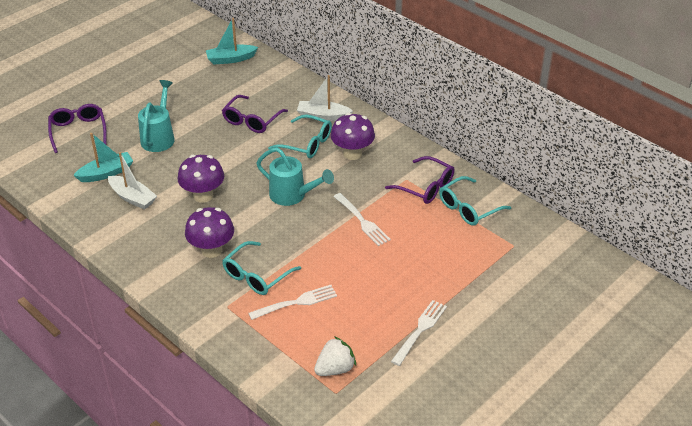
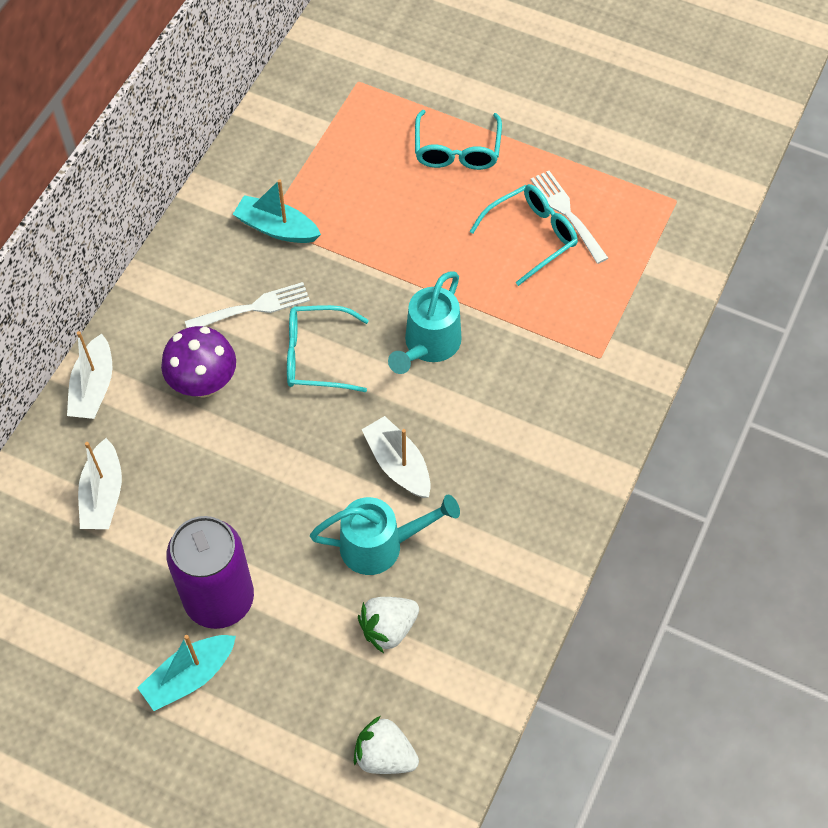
purple can: 0 -> 1
purple glasses: 3 -> 0
purple mushroom: 3 -> 1
white boat: 2 -> 3
white fork: 3 -> 2
white strawberry: 1 -> 2

